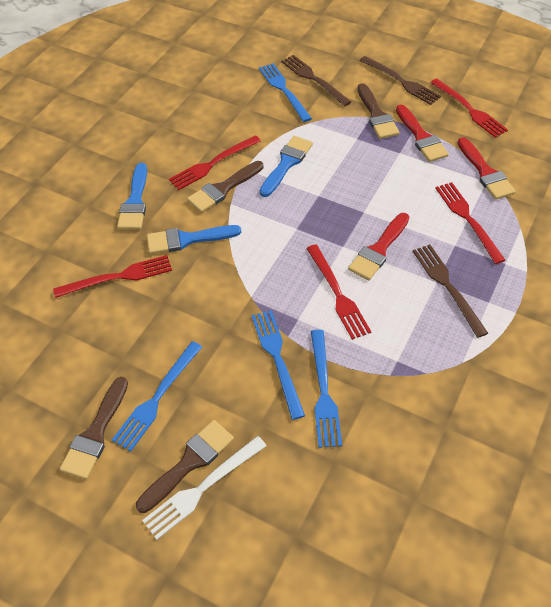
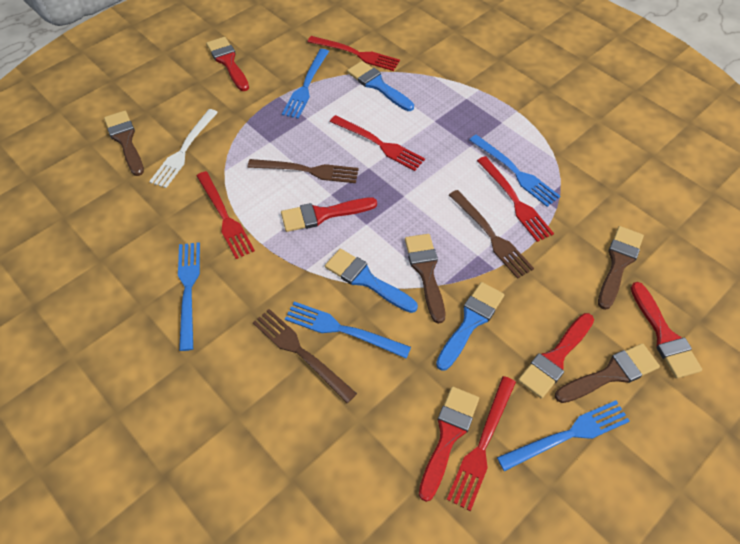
blue fork: 4 -> 5
red brush: 3 -> 5

